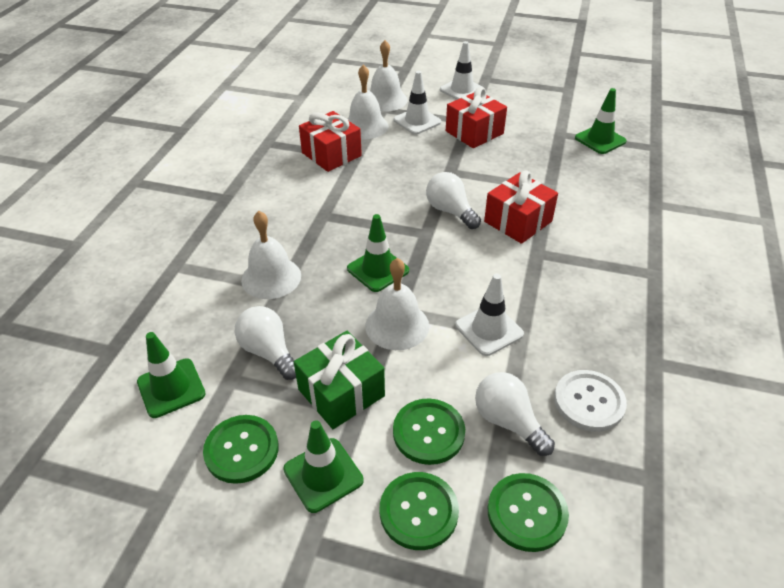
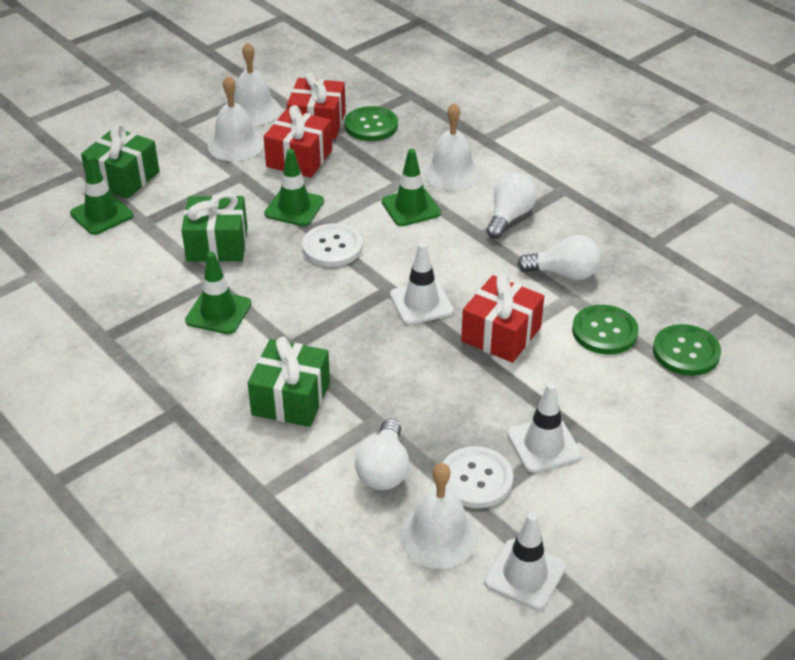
green button: 4 -> 3
green gift: 1 -> 3
white button: 1 -> 2

